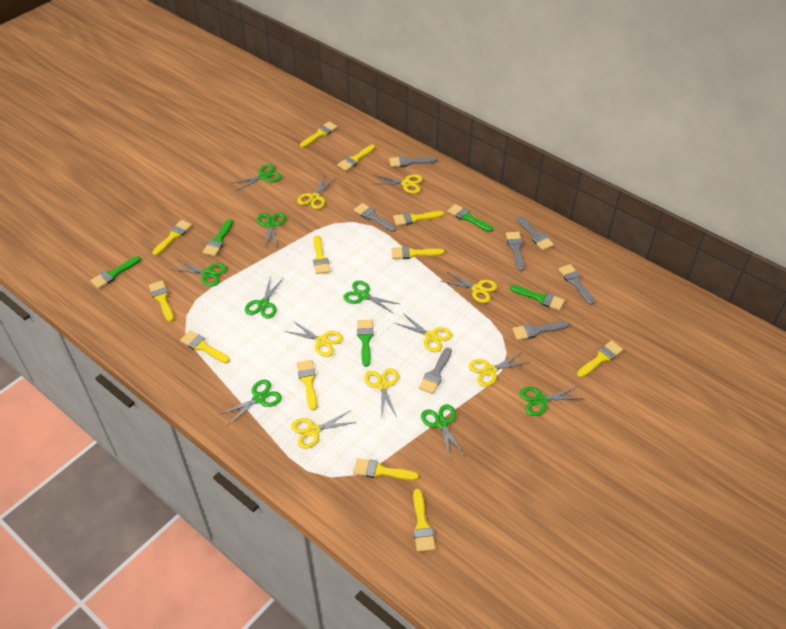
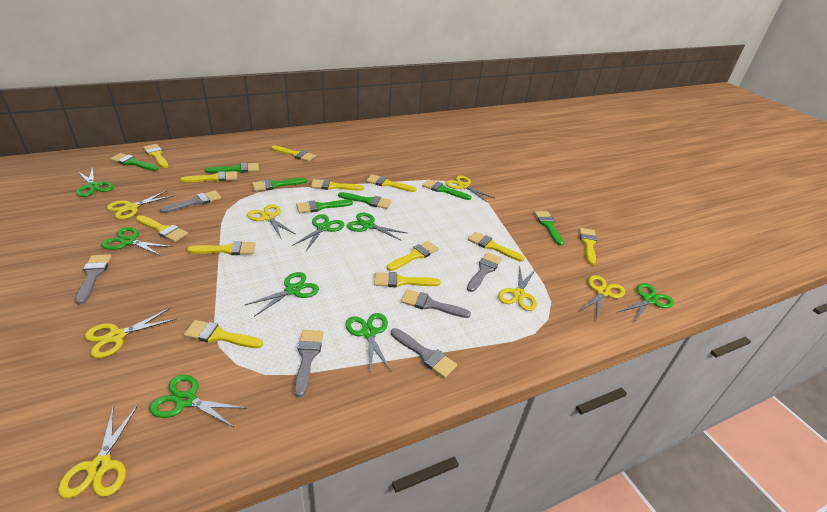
green brush: 5 -> 7
grey brush: 7 -> 6
yellow scissors: 8 -> 7

